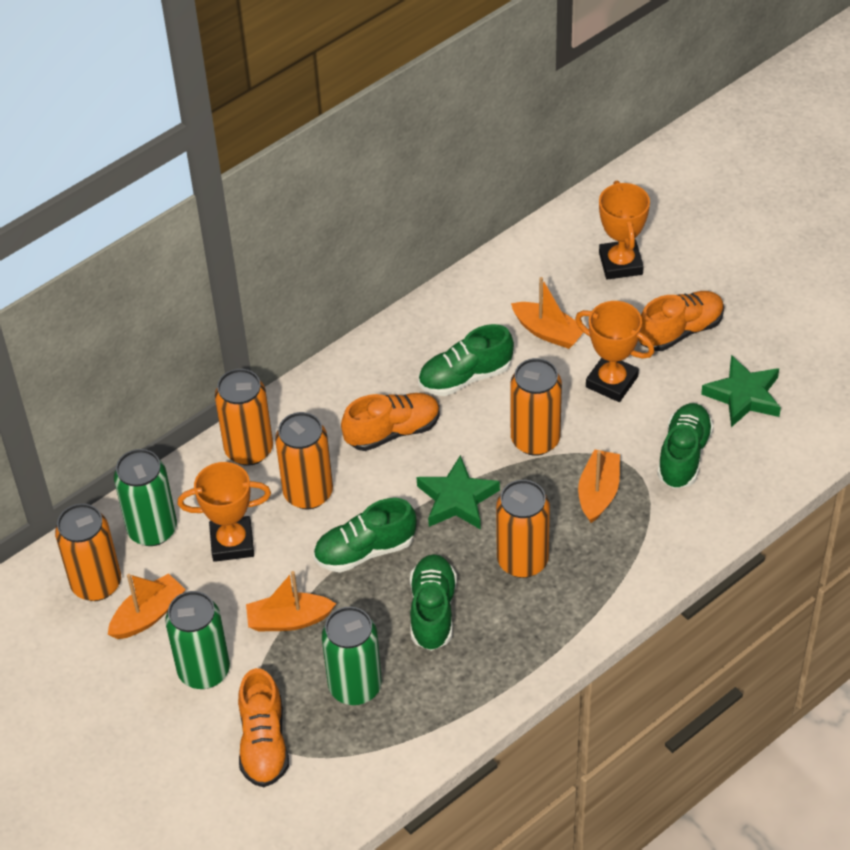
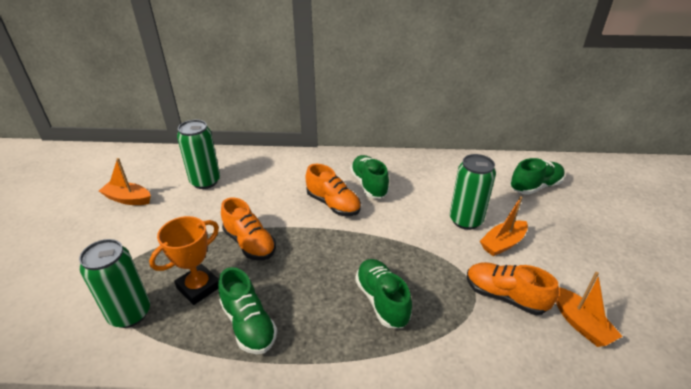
green star: 2 -> 0
orange boat: 4 -> 3
orange can: 5 -> 0
orange trophy: 3 -> 1

